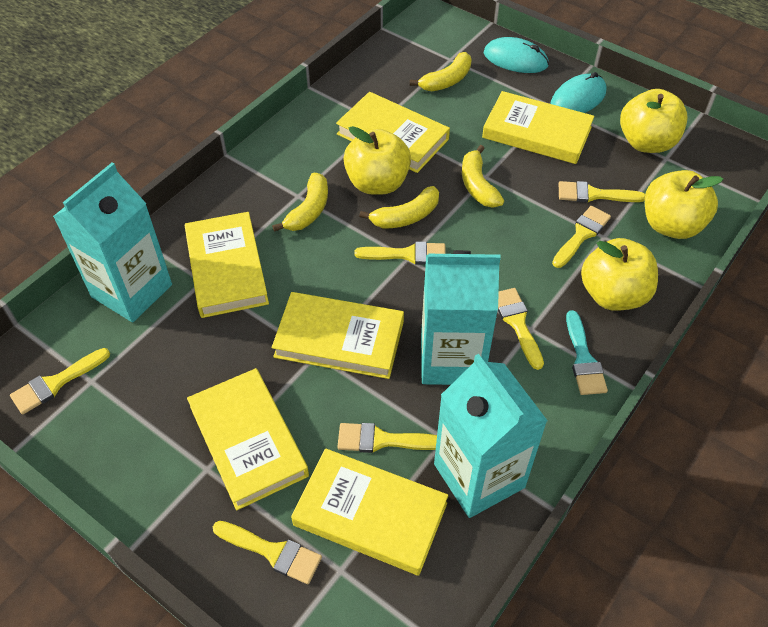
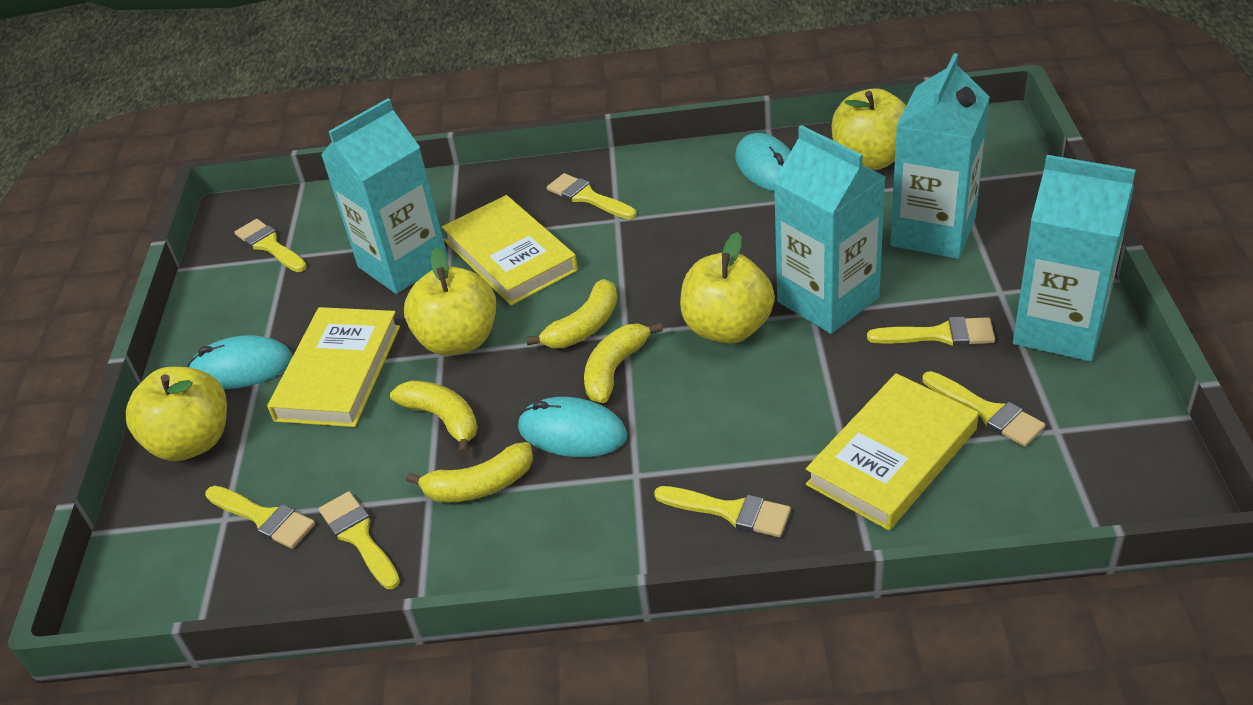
turquoise brush: 1 -> 0
turquoise carton: 3 -> 4
turquoise mouse: 2 -> 3
yellow book: 6 -> 3

